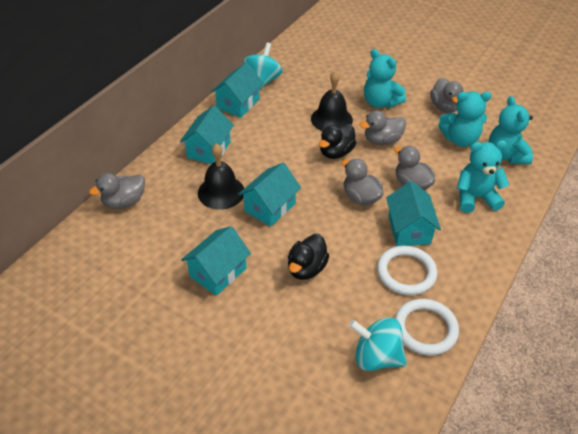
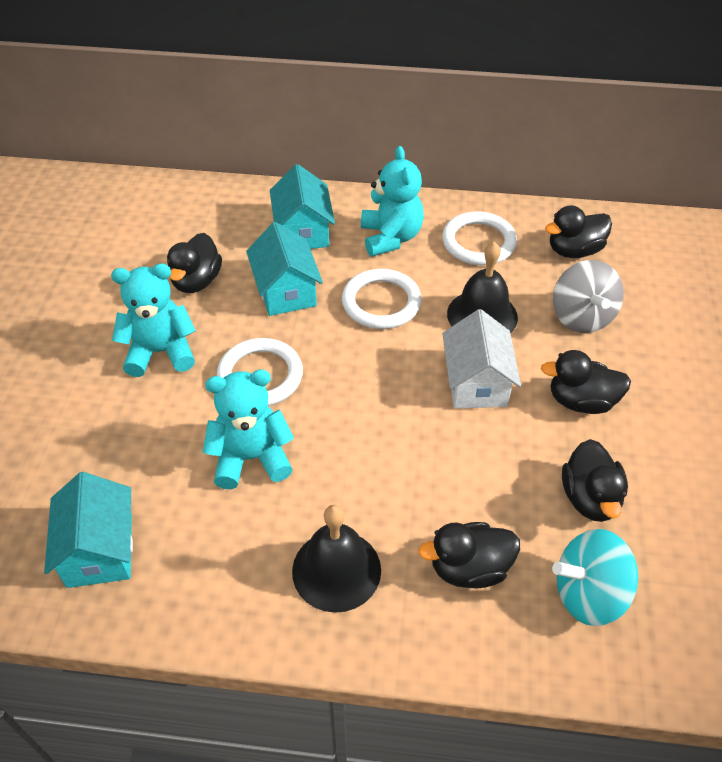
black duck: 2 -> 5
grey duck: 5 -> 0
grey spinning top: 0 -> 1
turquoise house: 5 -> 3
turquoise spinning top: 2 -> 1
turquoise teddy bear: 4 -> 3
white house: 0 -> 1
white ring: 2 -> 3

